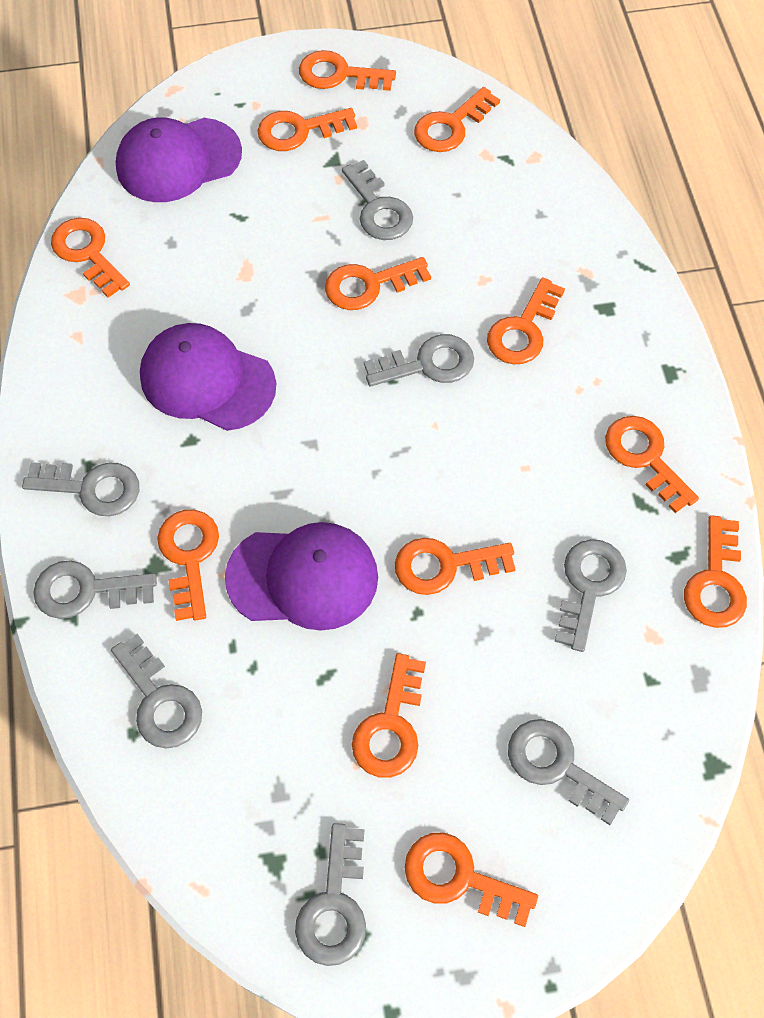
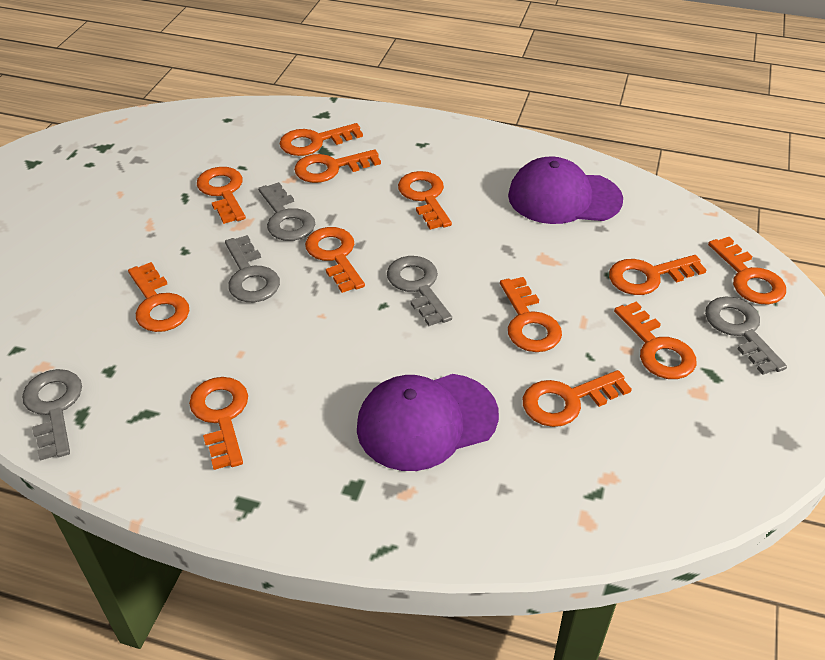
grey key: 8 -> 5
purple cap: 3 -> 2

